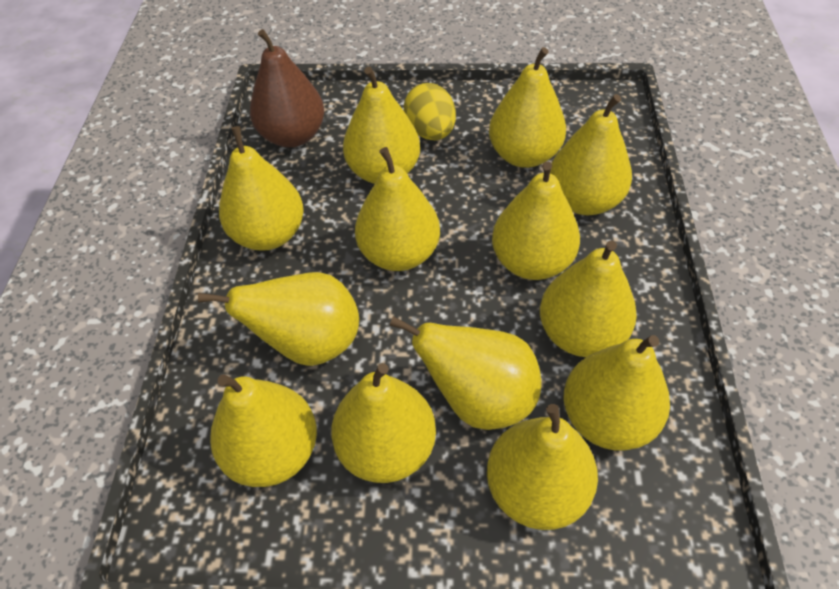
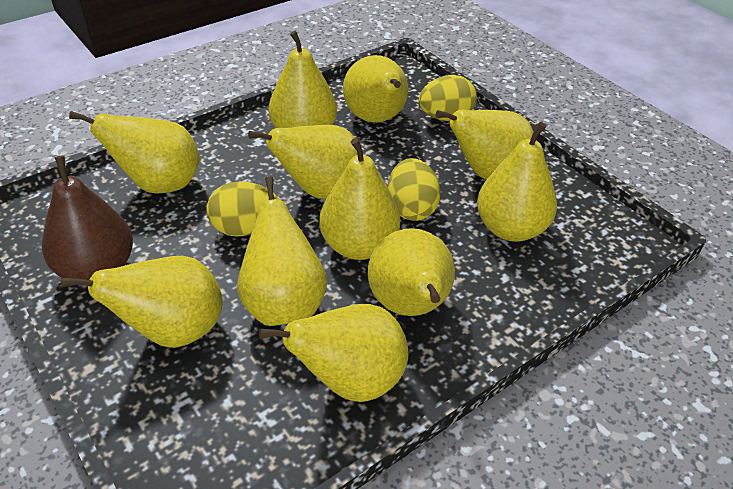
yellow egg: 1 -> 3
yellow pear: 13 -> 11

